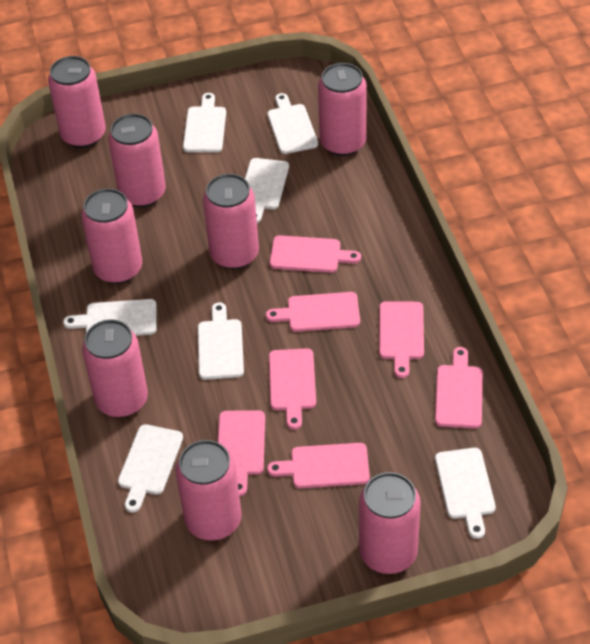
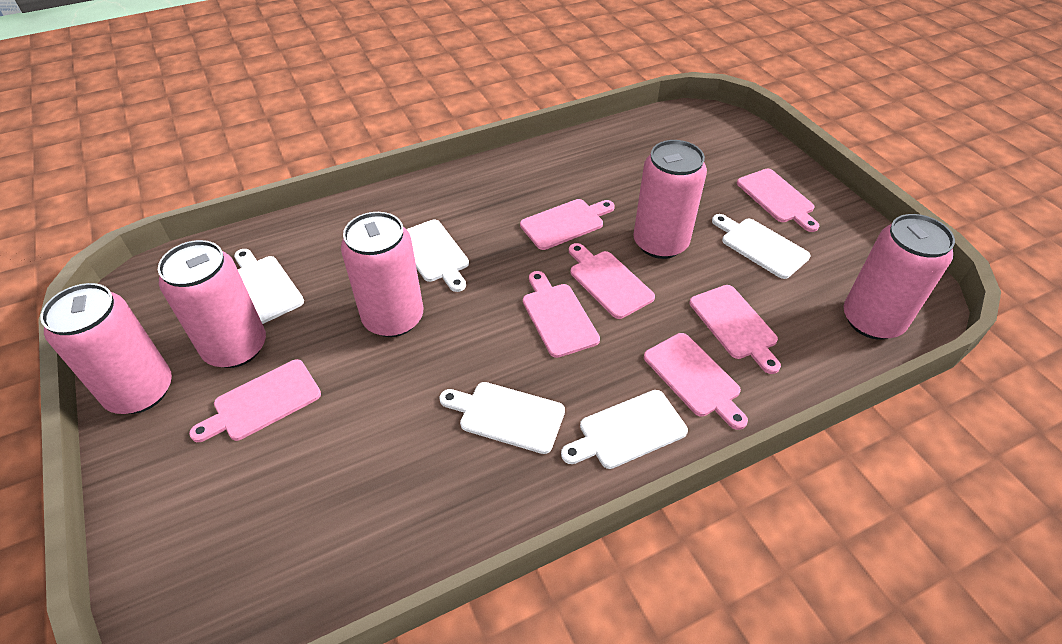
pink can: 8 -> 5
white cutting board: 7 -> 5

